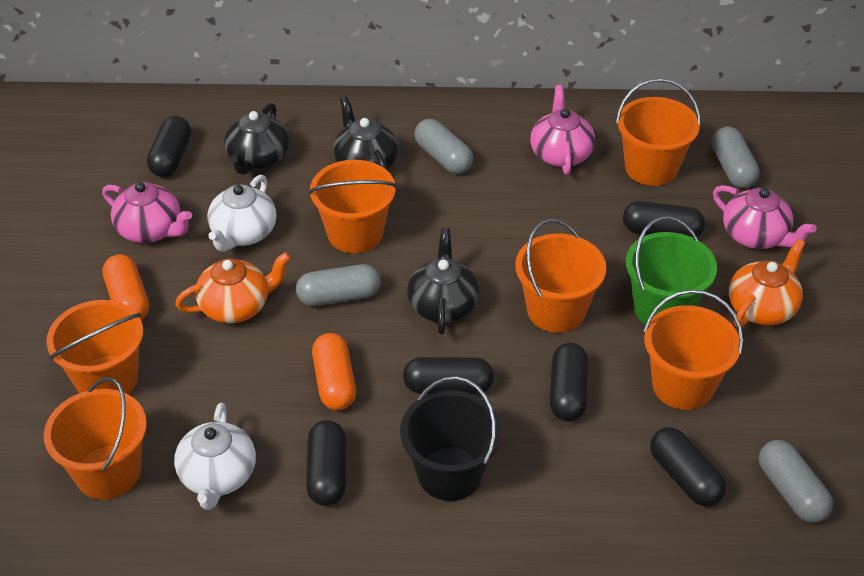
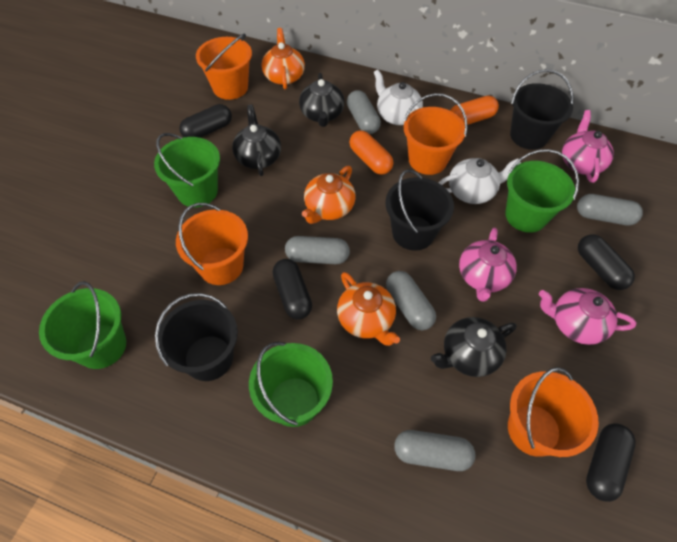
black bucket: 1 -> 3
black capsule: 6 -> 4
green bucket: 1 -> 4
grey capsule: 4 -> 5
orange bucket: 6 -> 4
orange teapot: 2 -> 3

